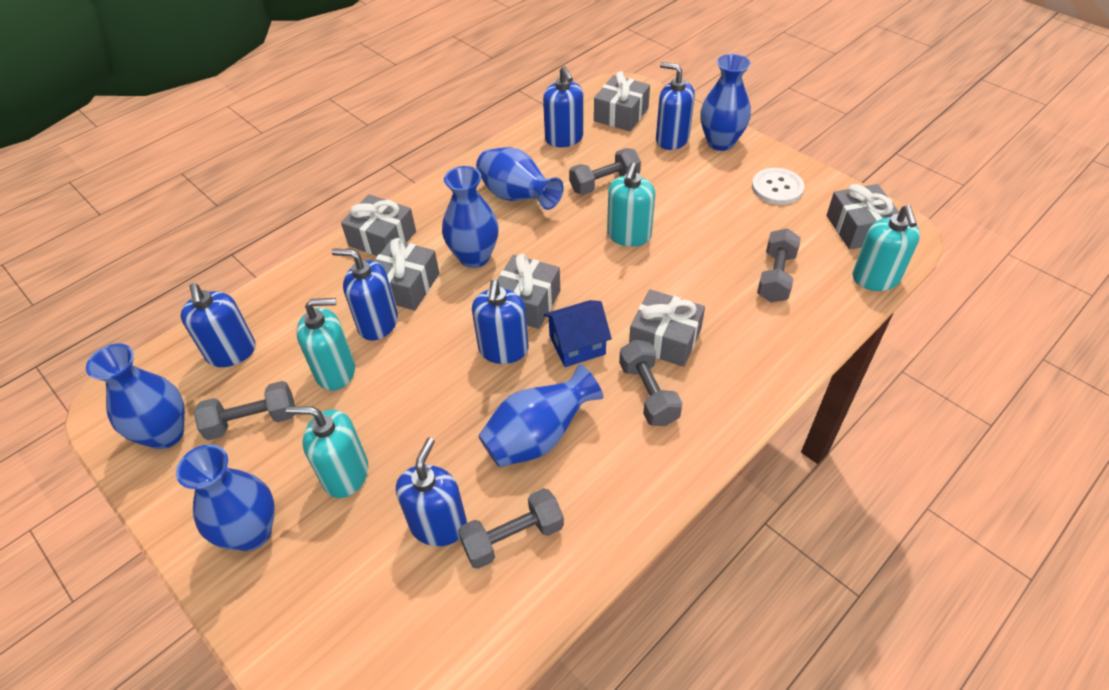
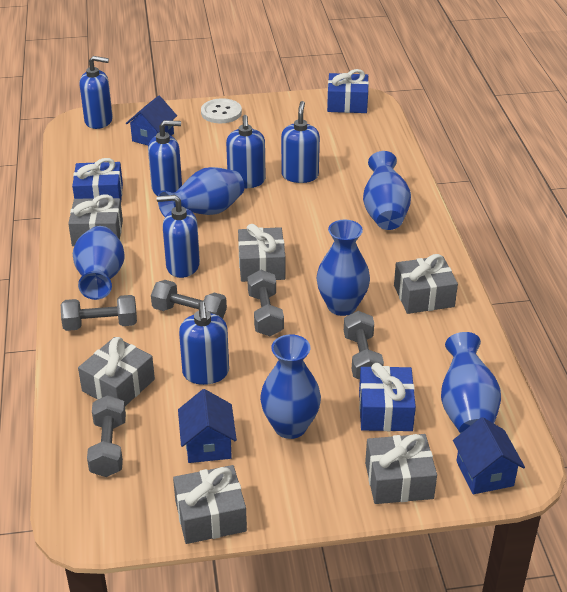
blue gift: 0 -> 3
blue house: 1 -> 3
turquoise soap dispenser: 4 -> 0

